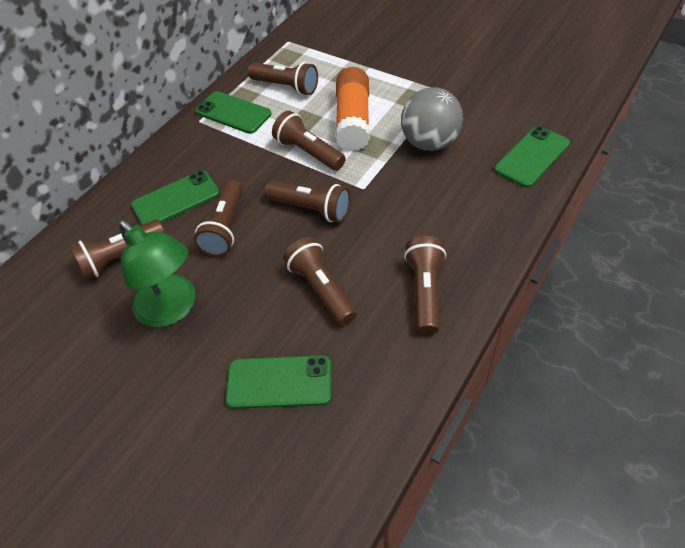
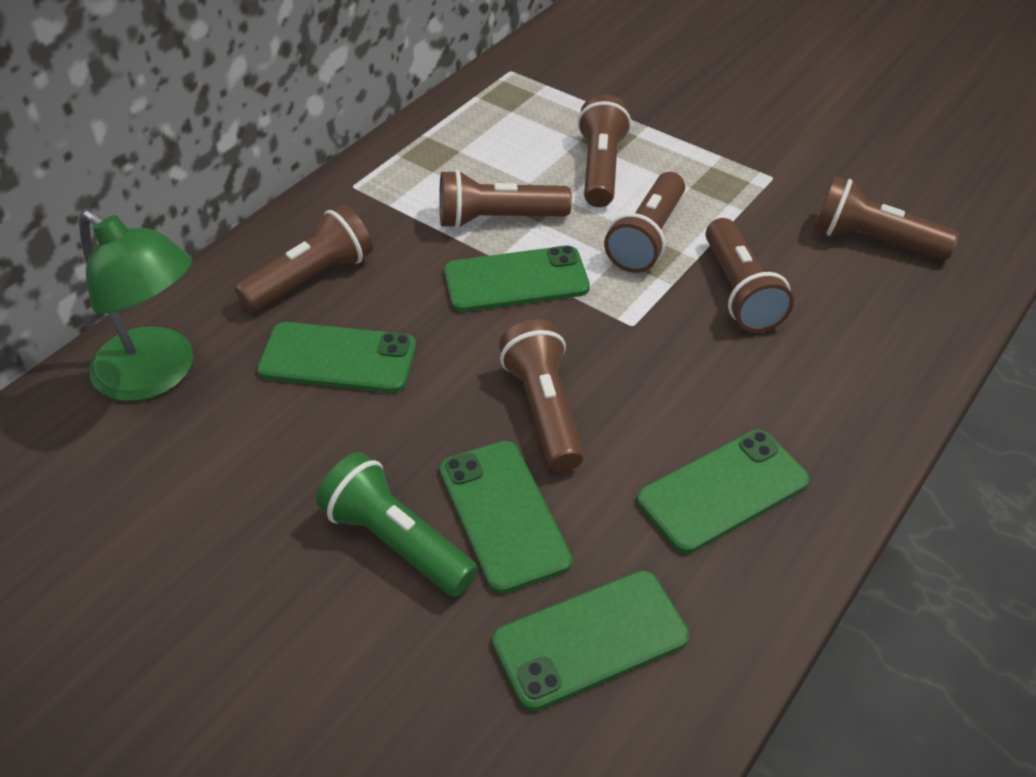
green flashlight: 0 -> 1
green phone: 4 -> 5
grey ball: 1 -> 0
orange glue stick: 1 -> 0

